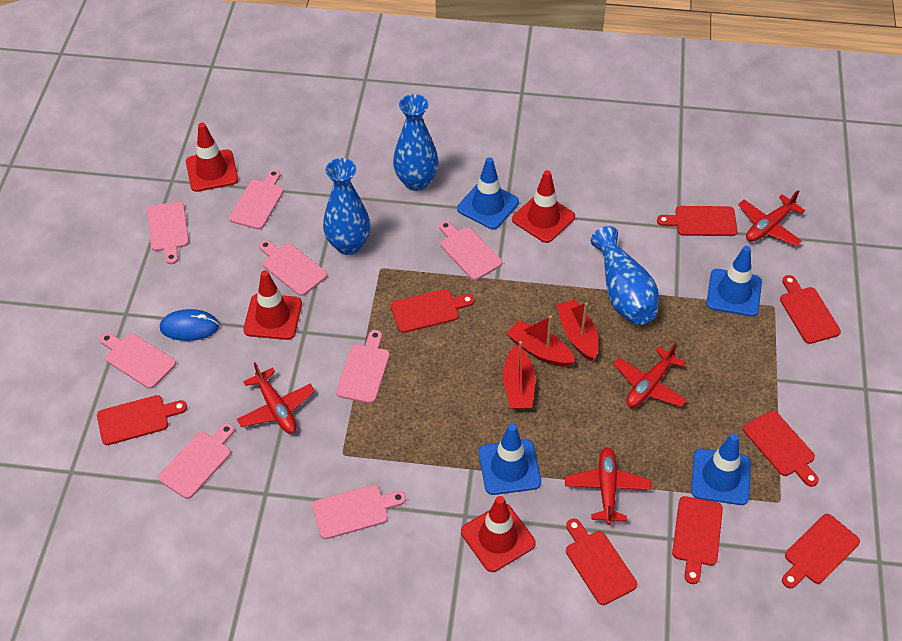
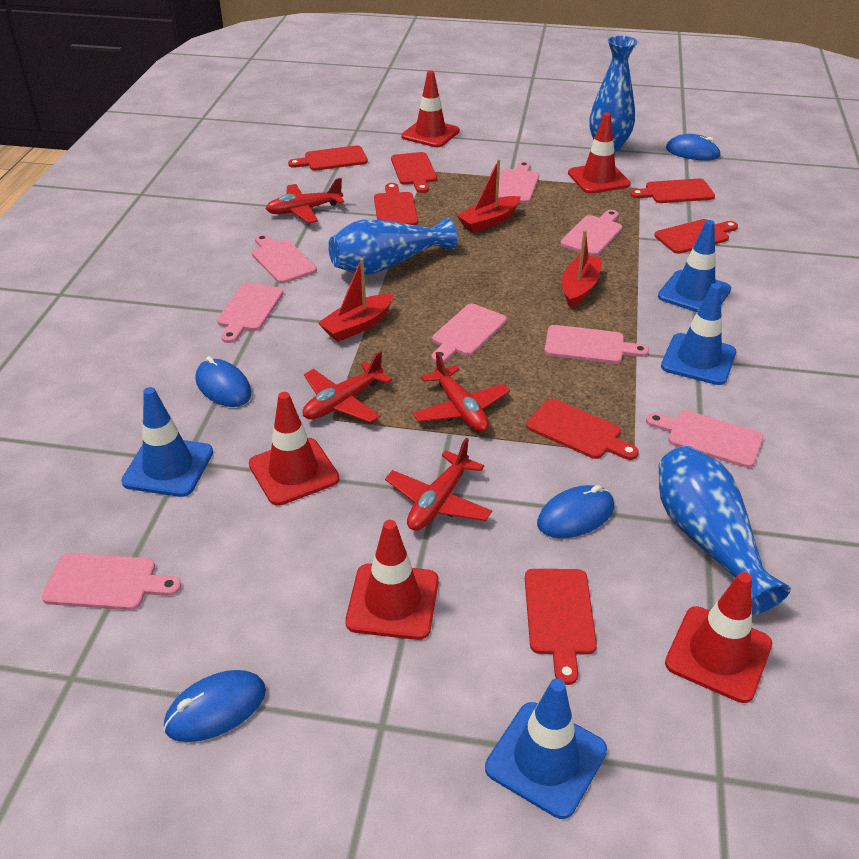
blue mouse: 1 -> 4
red cutting board: 8 -> 7
red traffic cone: 4 -> 5

